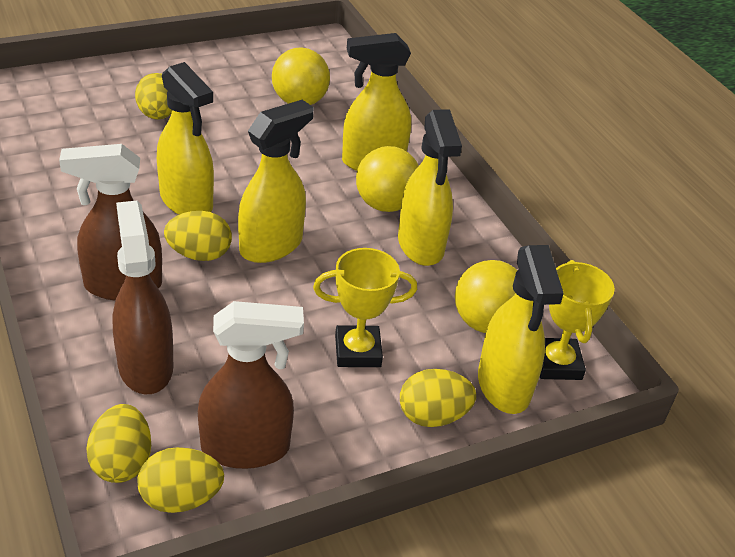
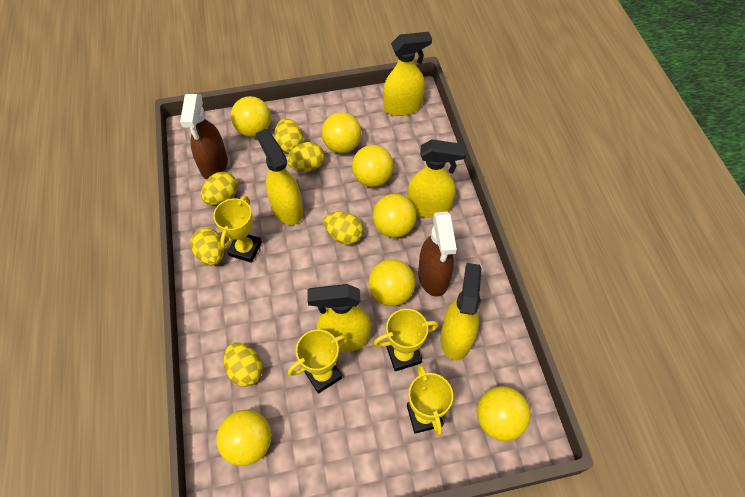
brown spray bottle: 3 -> 2
yellow ball: 3 -> 7
yellow egg: 5 -> 6
yellow trophy: 2 -> 4

